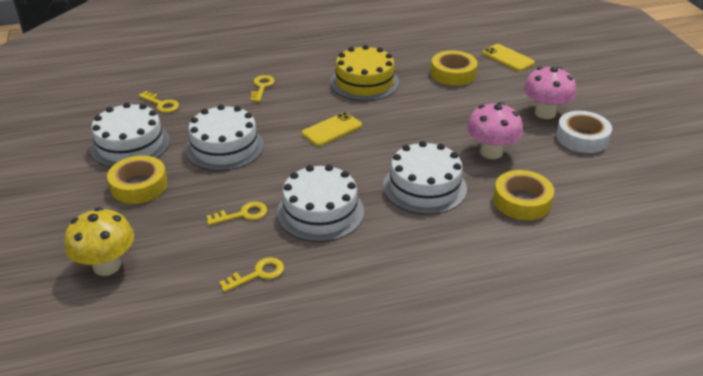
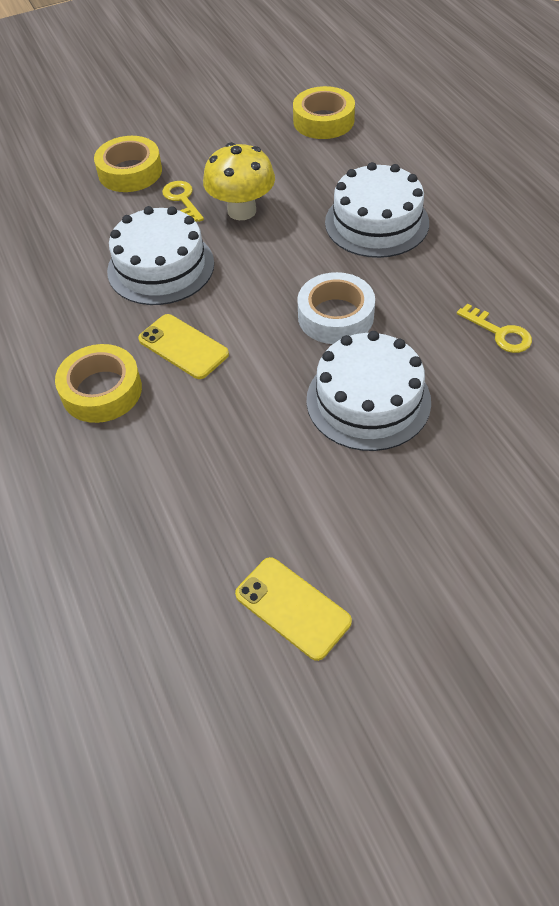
pink mushroom: 2 -> 0
white cake: 4 -> 3
yellow cake: 1 -> 0
yellow key: 4 -> 2

